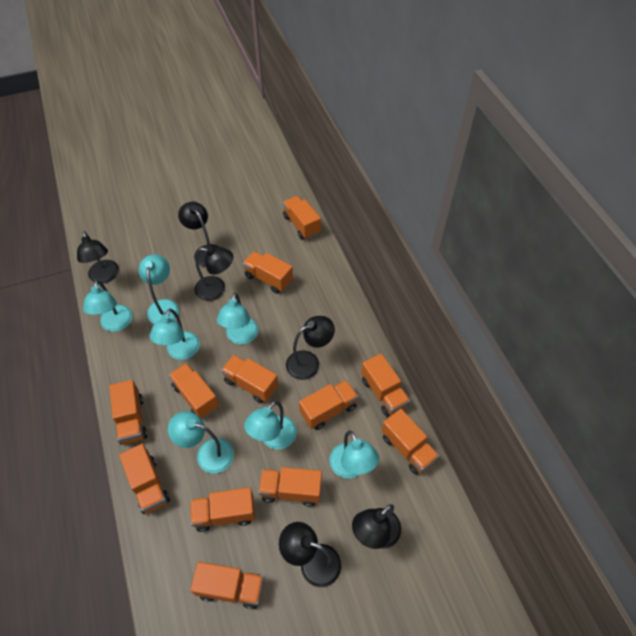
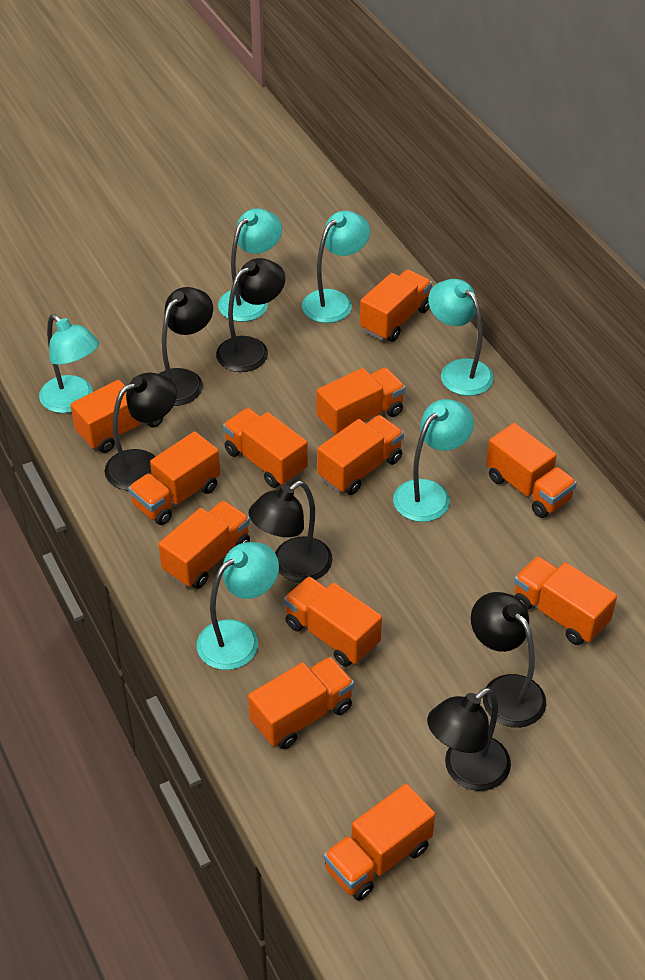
turquoise lamp: 7 -> 6

